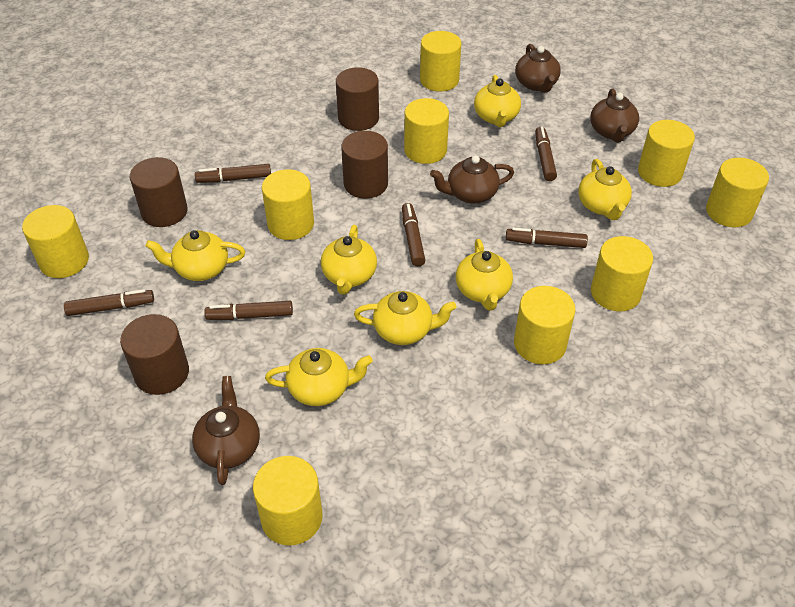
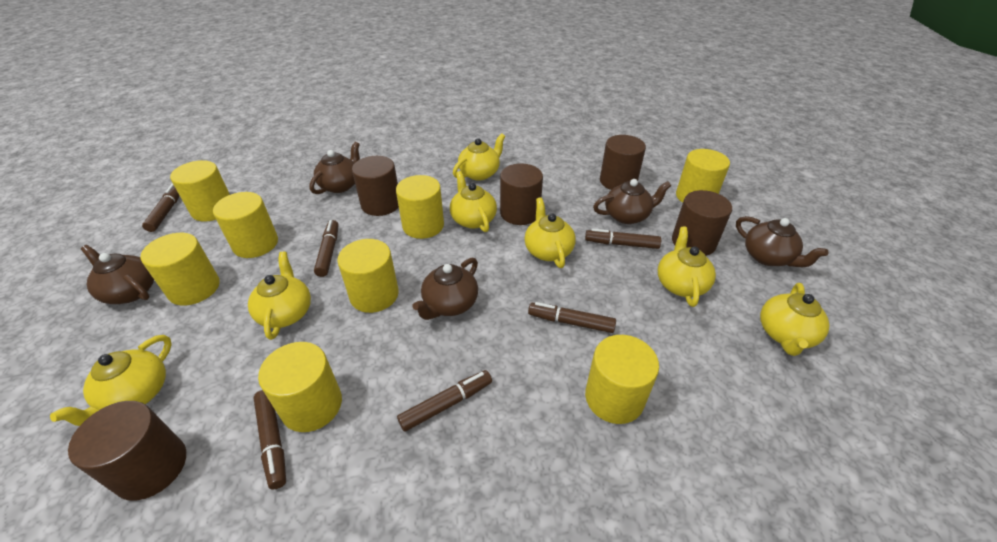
brown cylinder: 4 -> 5
brown teapot: 4 -> 5
yellow cylinder: 9 -> 8

